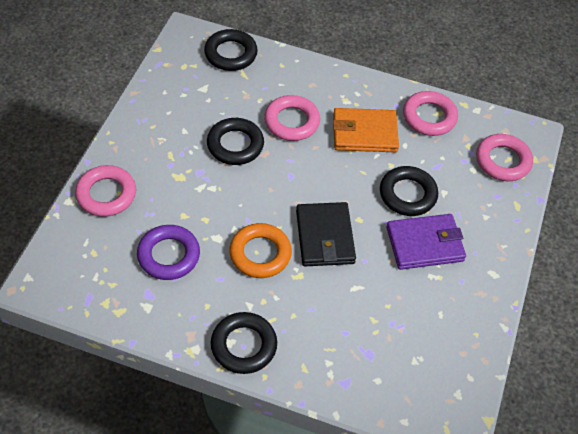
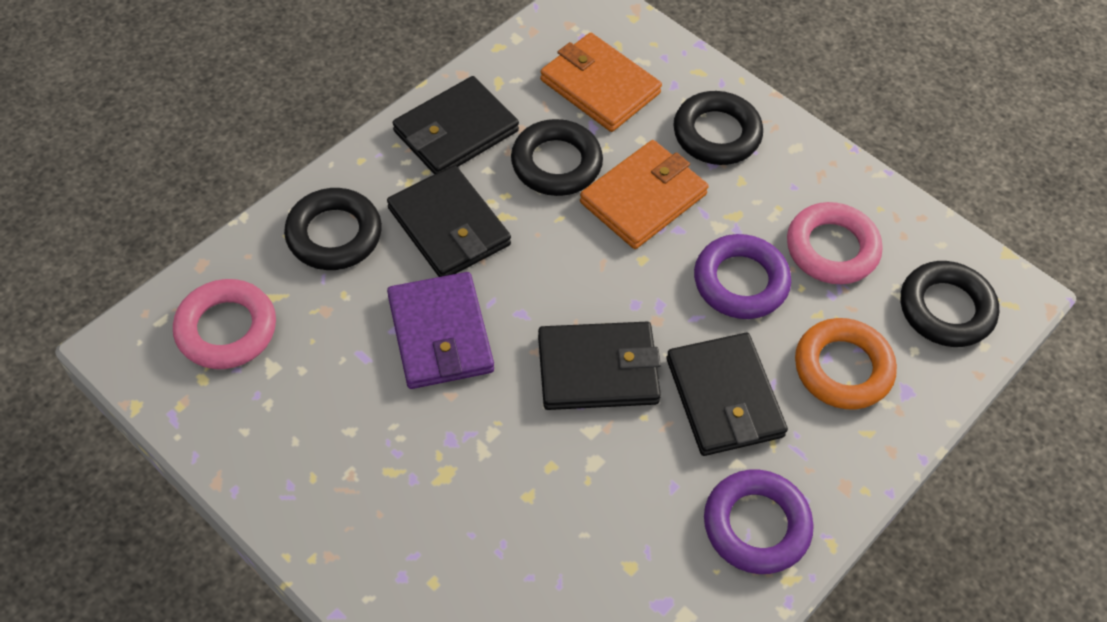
black wallet: 1 -> 4
orange wallet: 1 -> 2
pink ring: 4 -> 2
purple ring: 1 -> 2

